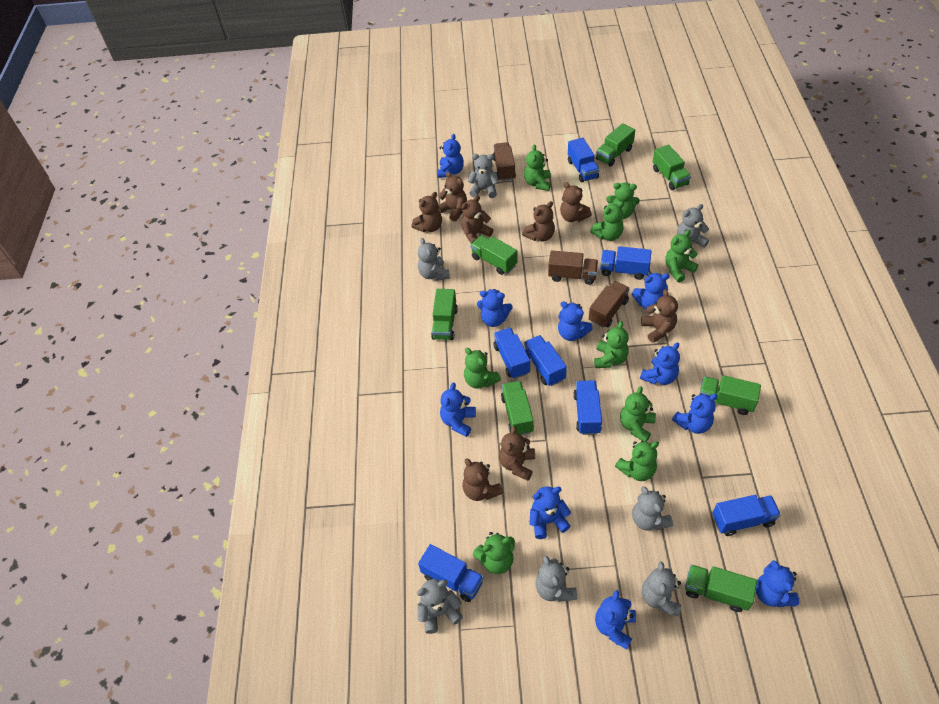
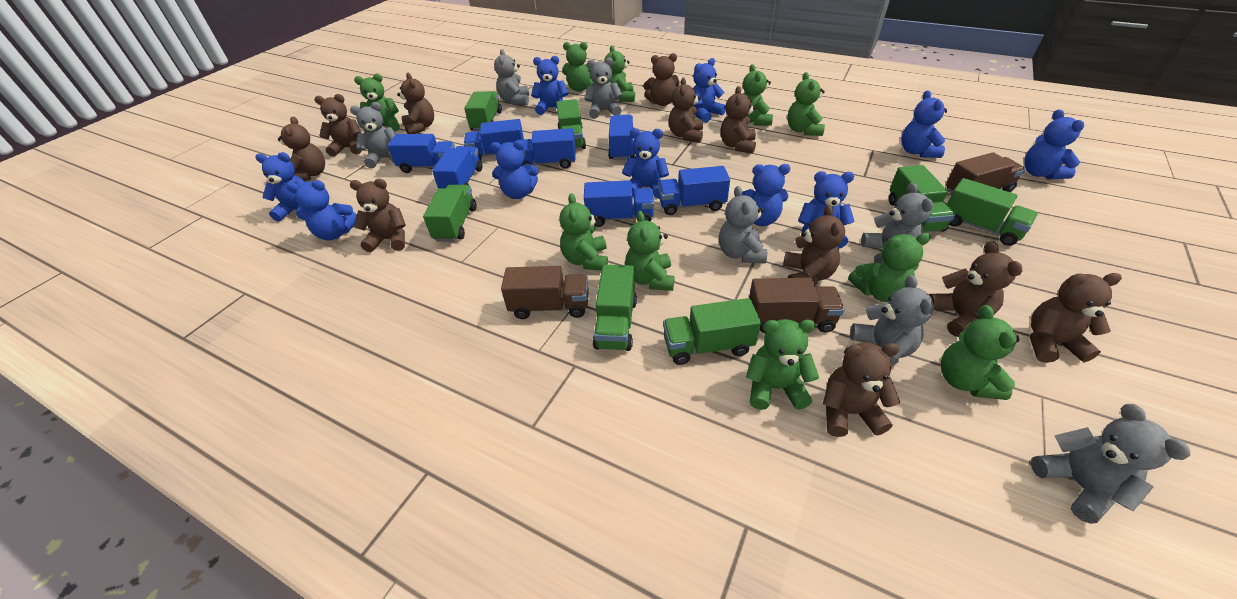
brown teddy bear: 8 -> 11
green teddy bear: 9 -> 10

